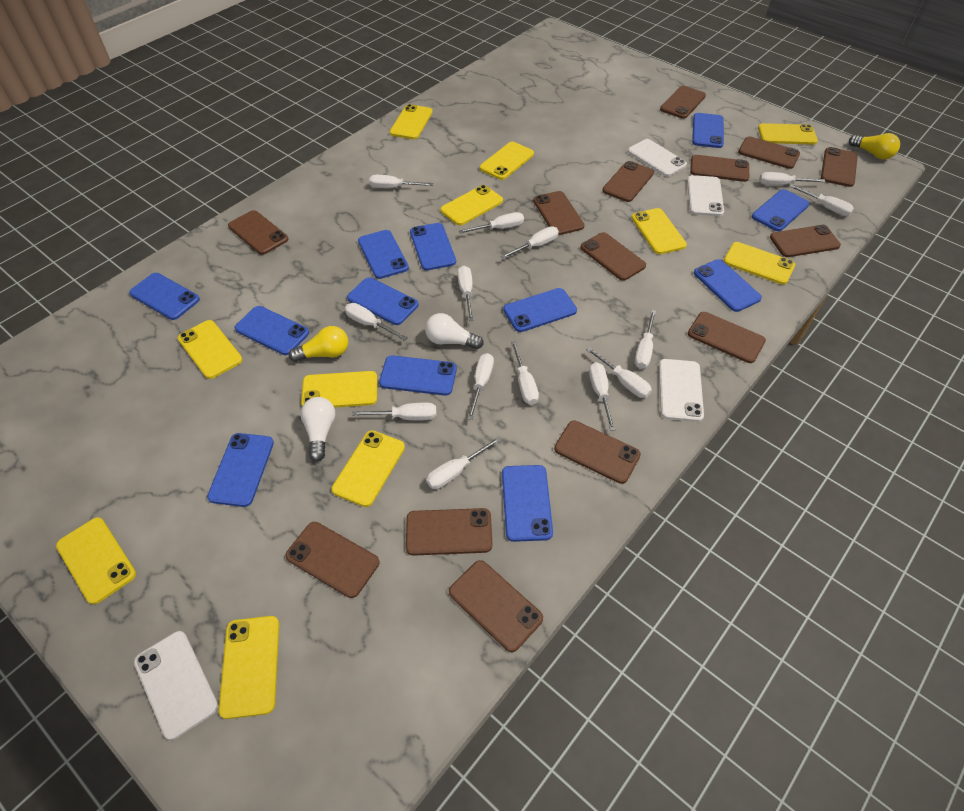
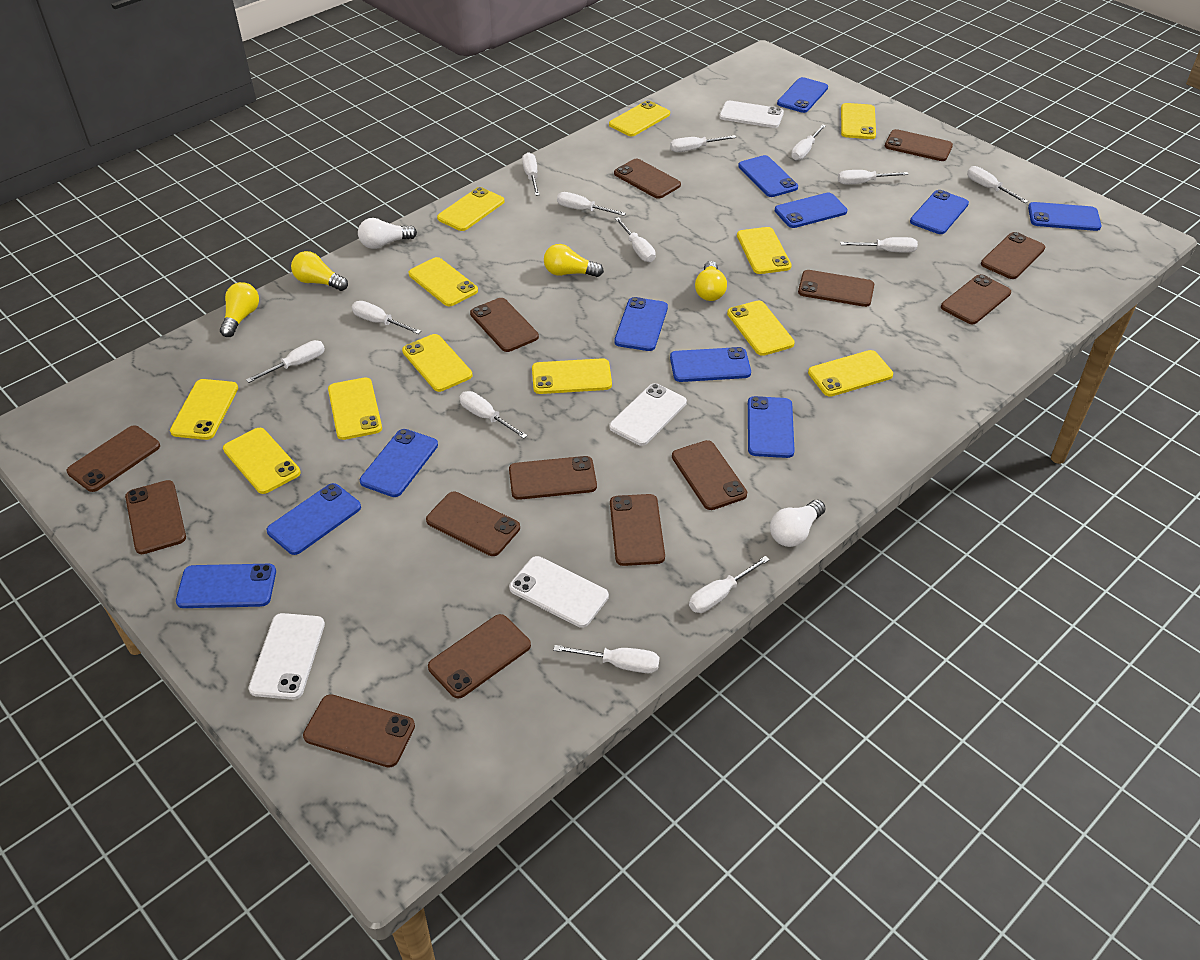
blue phone: 12 -> 11
white screwdriver: 14 -> 13
yellow light bulb: 2 -> 4
yellow phone: 11 -> 12

